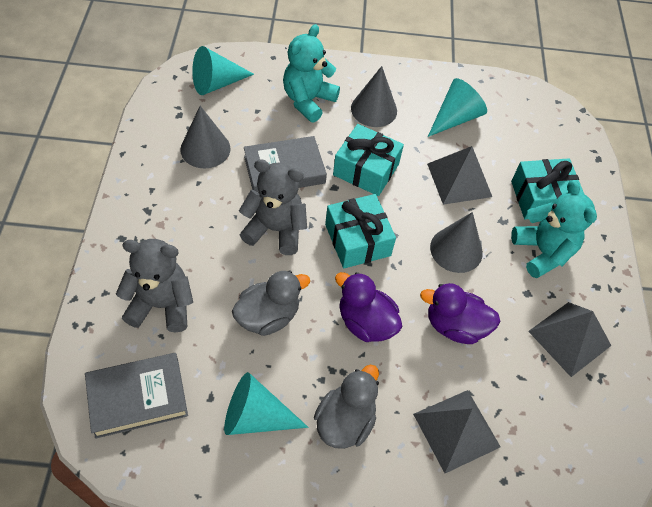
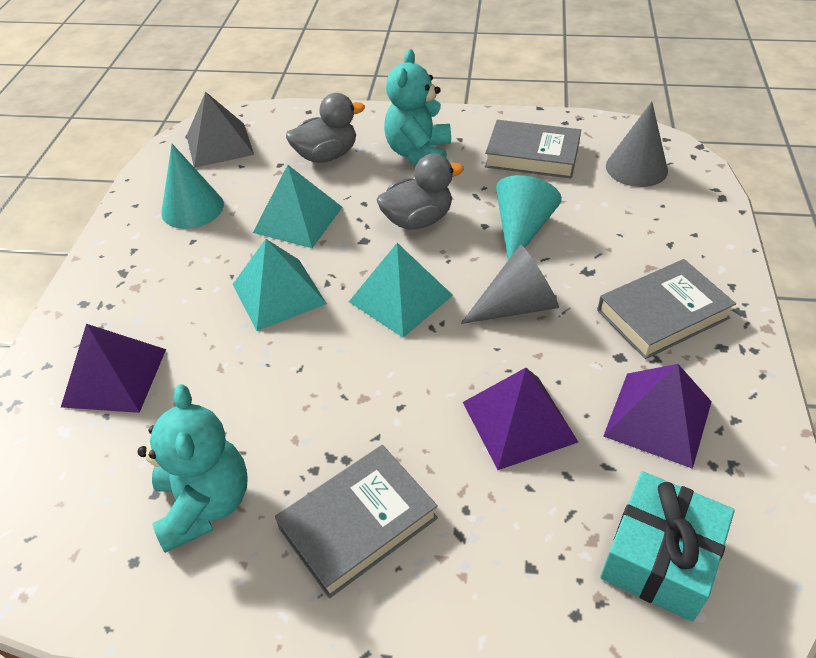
grey book: 2 -> 3
grey cone: 3 -> 2
grey pyramid: 3 -> 1
grey teddy bear: 2 -> 0
purple duck: 2 -> 0
purple pyramid: 0 -> 3
turquoise cone: 3 -> 2
turquoise gift: 3 -> 1
turquoise pyramid: 0 -> 3

